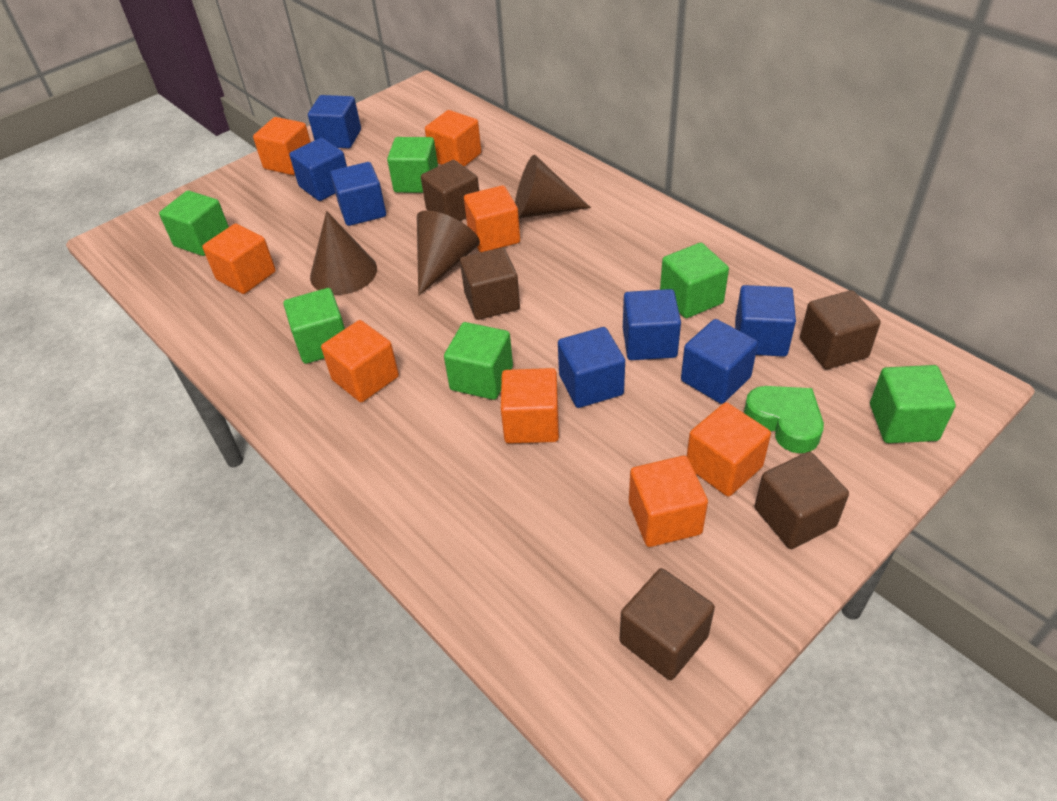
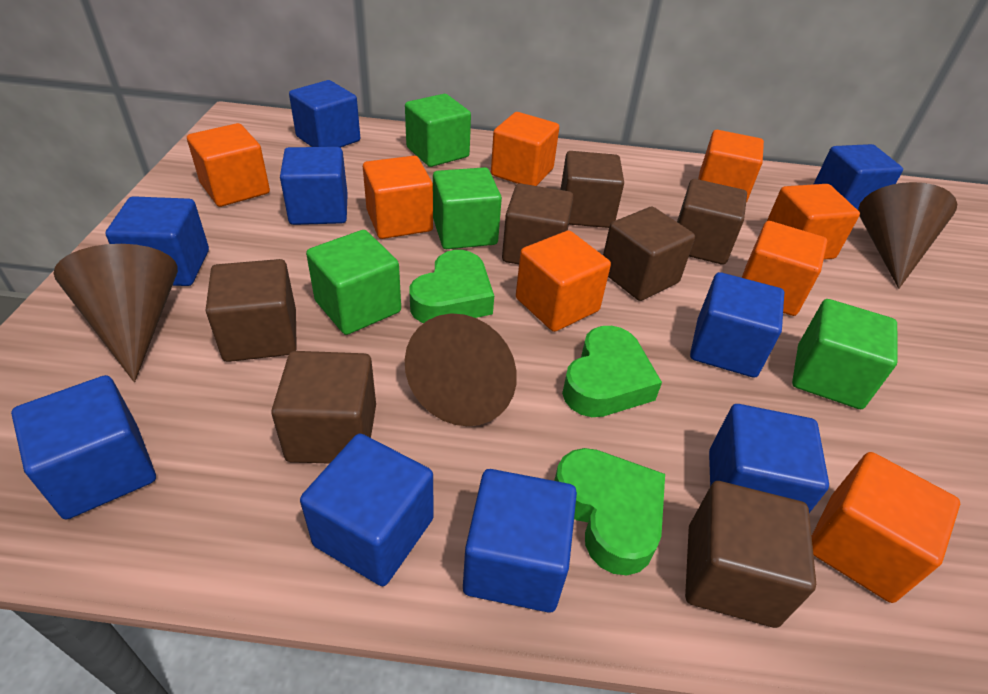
blue cube: 7 -> 9
brown cube: 5 -> 7
green cube: 6 -> 4
green heart: 1 -> 3

